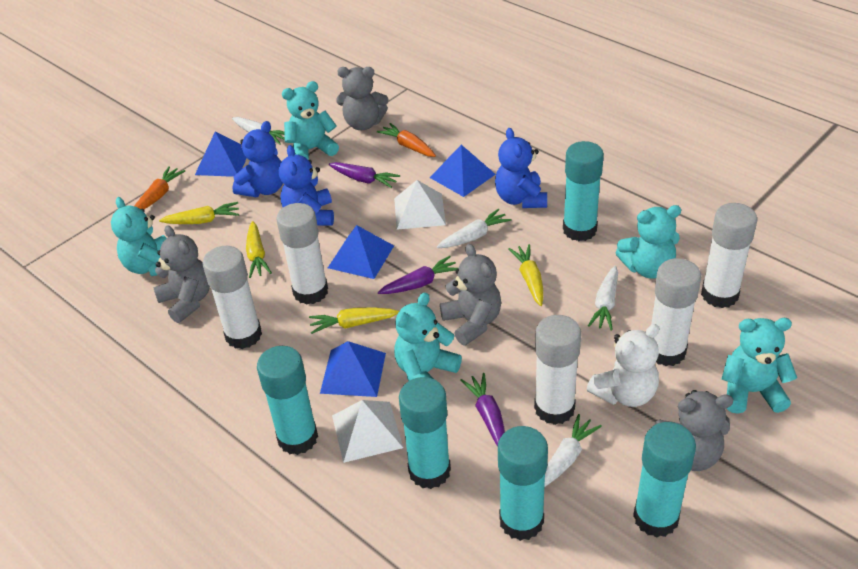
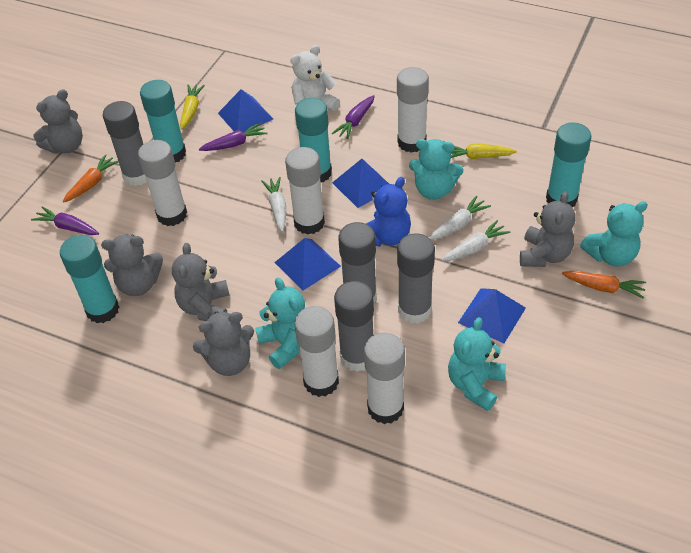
blue teddy bear: 3 -> 1
grey glue stick: 0 -> 4
grey teddy bear: 4 -> 5
turquoise glue stick: 5 -> 4
turquoise teddy bear: 5 -> 4
white carrot: 4 -> 3
white pyramid: 2 -> 0
yellow carrot: 4 -> 2

